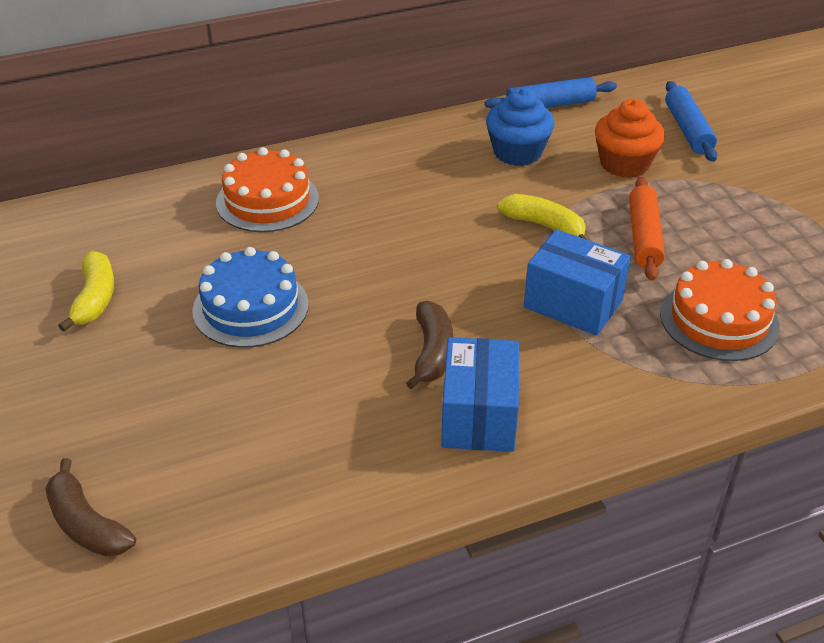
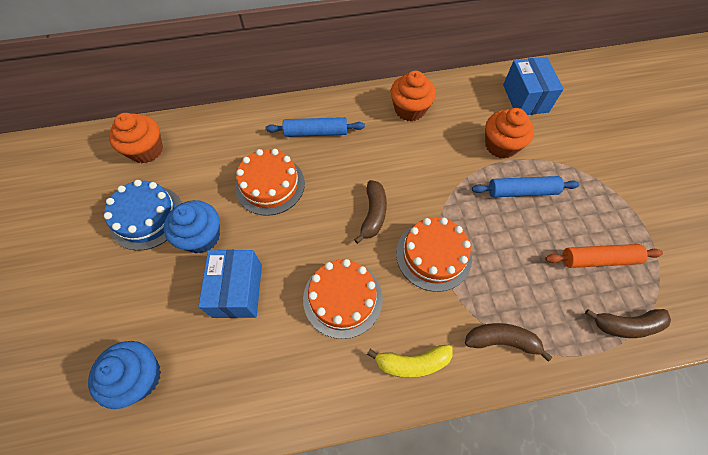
blue cupcake: 1 -> 2
brown banana: 2 -> 3
orange cake: 2 -> 3
orange cupcake: 1 -> 3
yellow banana: 2 -> 1

